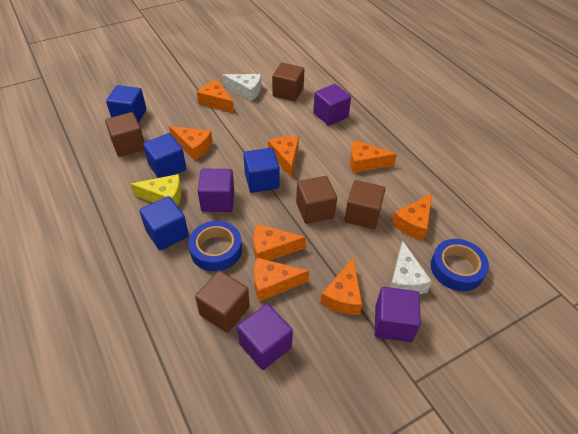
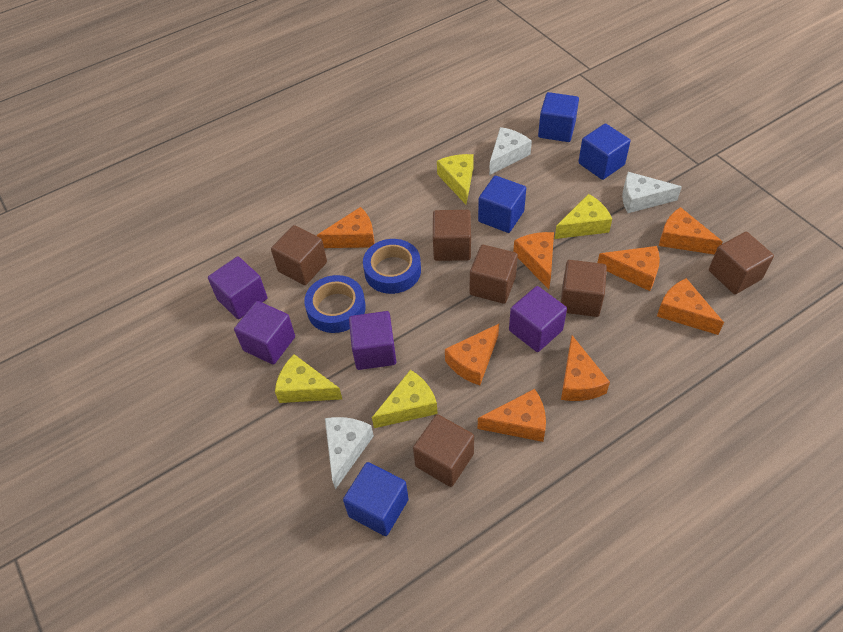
brown cube: 5 -> 6
white cheese: 2 -> 3
yellow cheese: 1 -> 4

